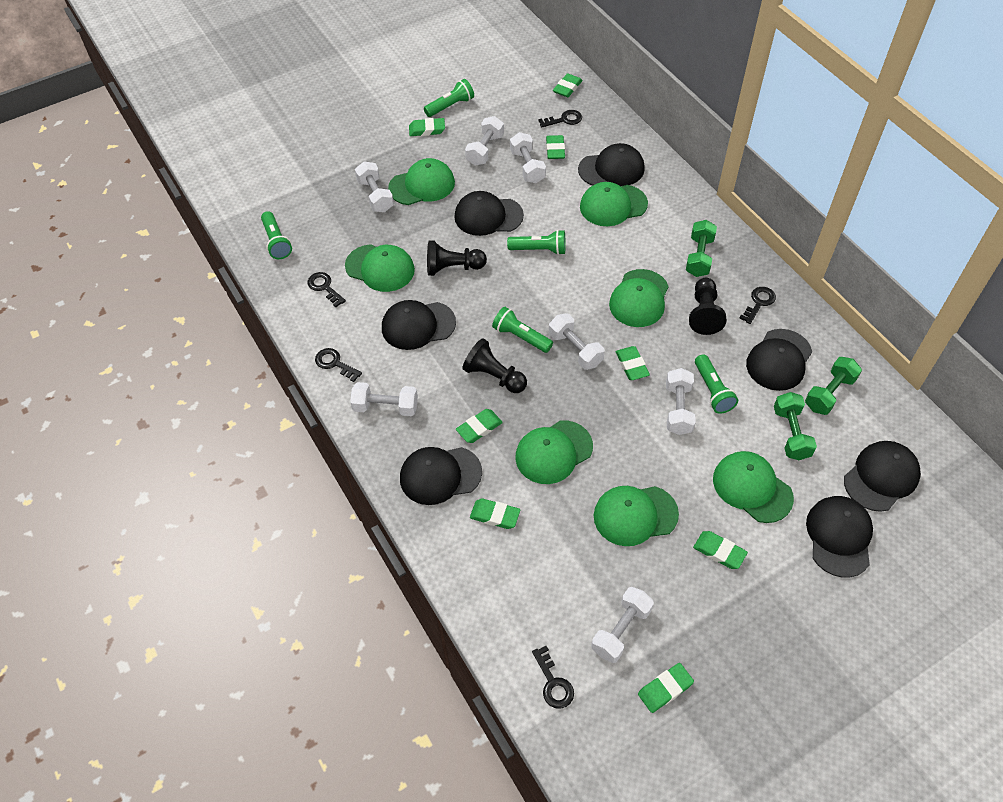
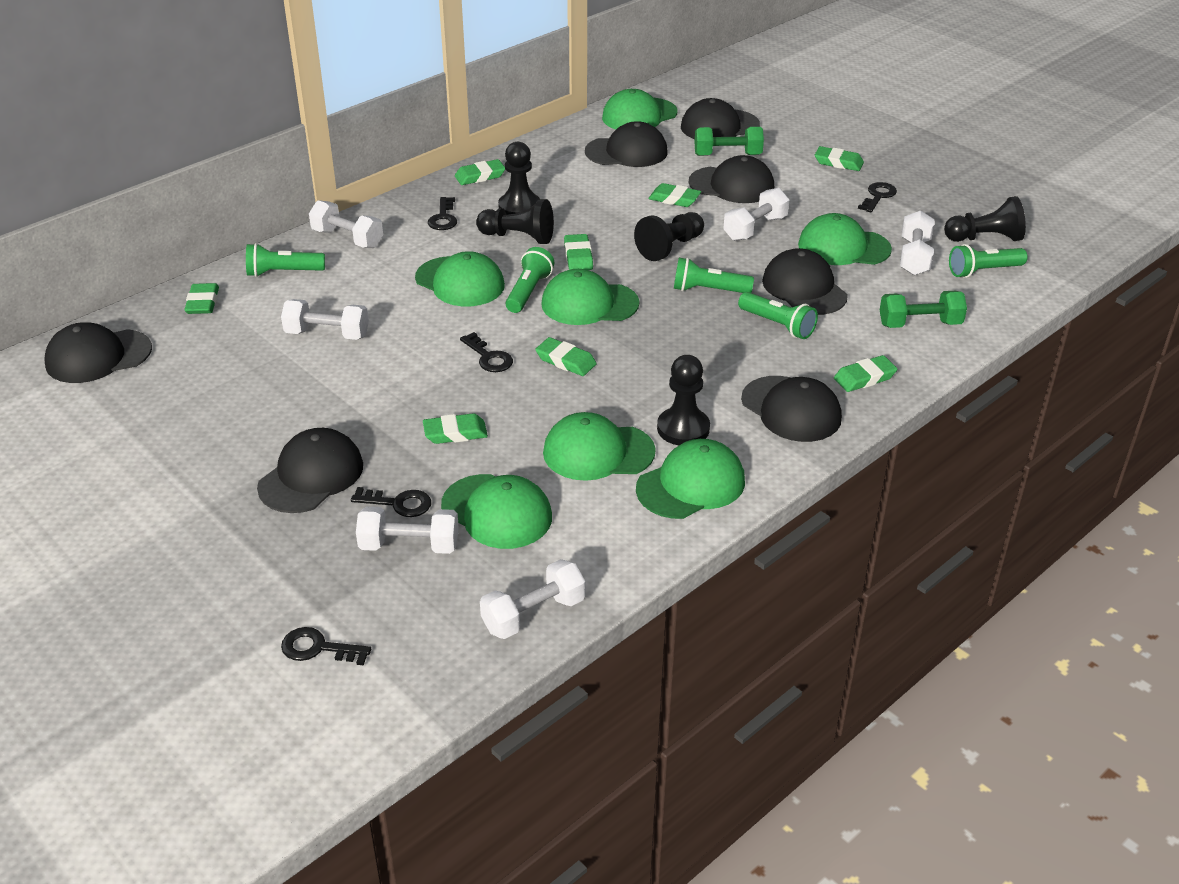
black pawn: 3 -> 5
green dumbbell: 3 -> 2
white dumbbell: 7 -> 6

